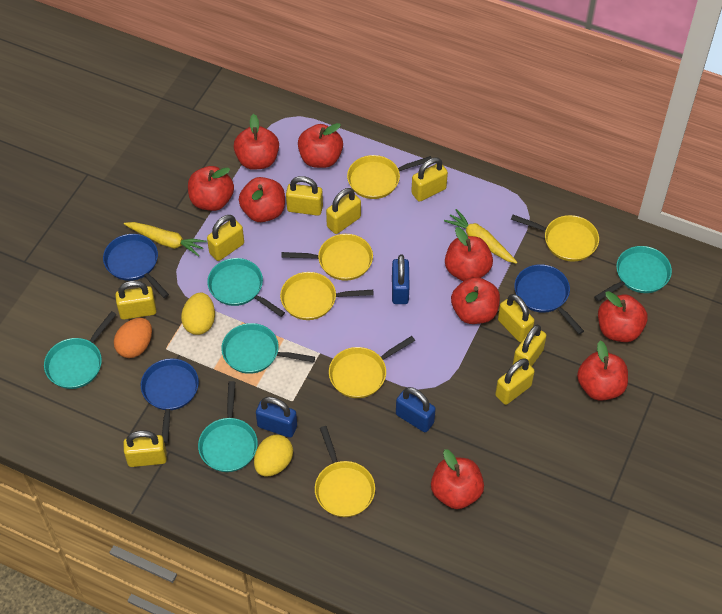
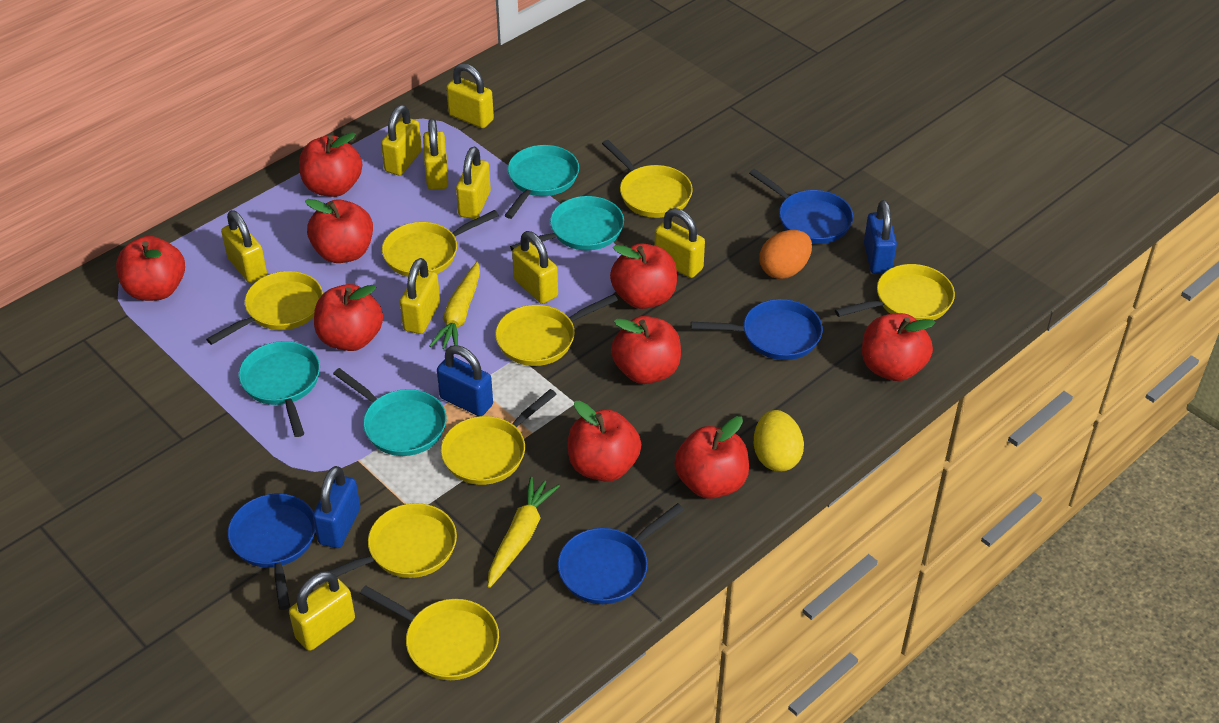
blue pan: 3 -> 4
turquoise pan: 5 -> 4
yellow egg: 2 -> 1
yellow pan: 6 -> 8

